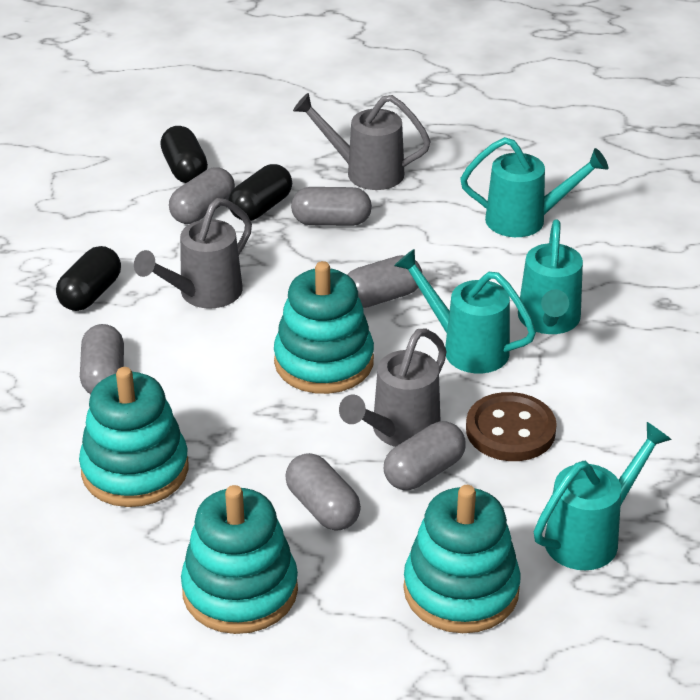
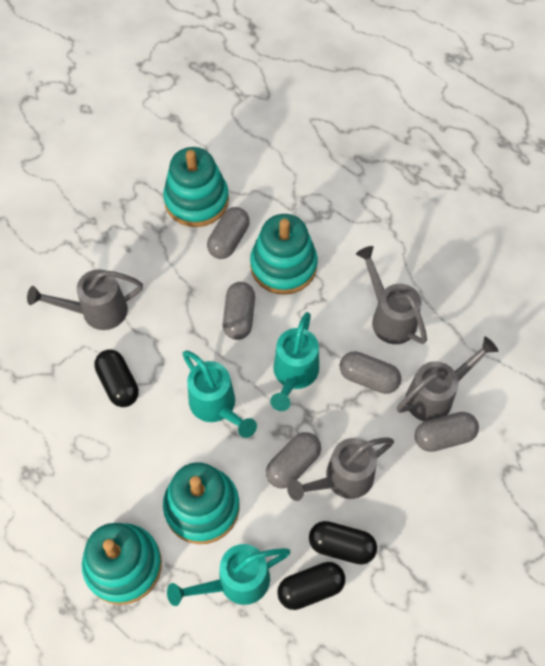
brown button: 1 -> 0
grey capsule: 6 -> 5
grey watering can: 3 -> 4
turquoise watering can: 4 -> 3

